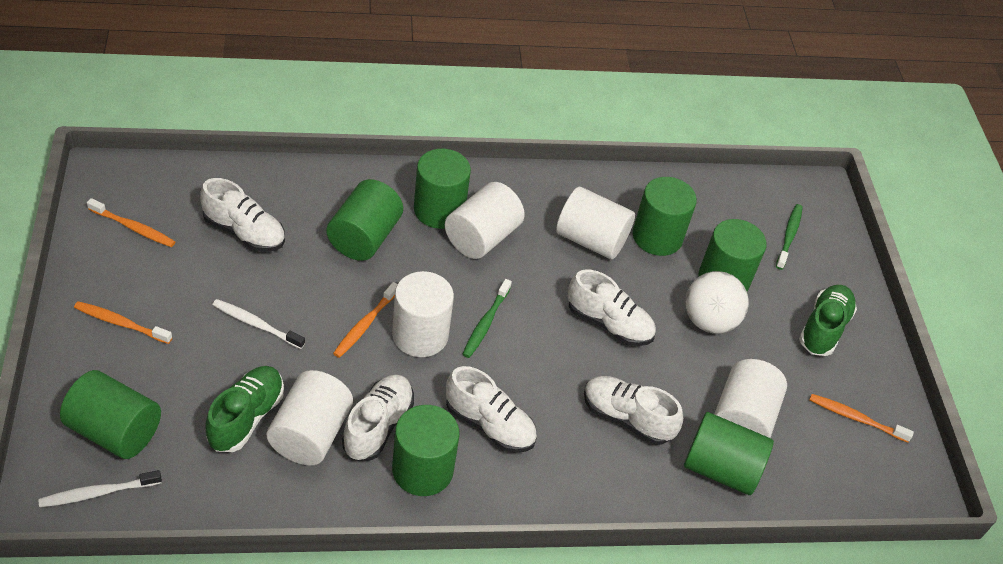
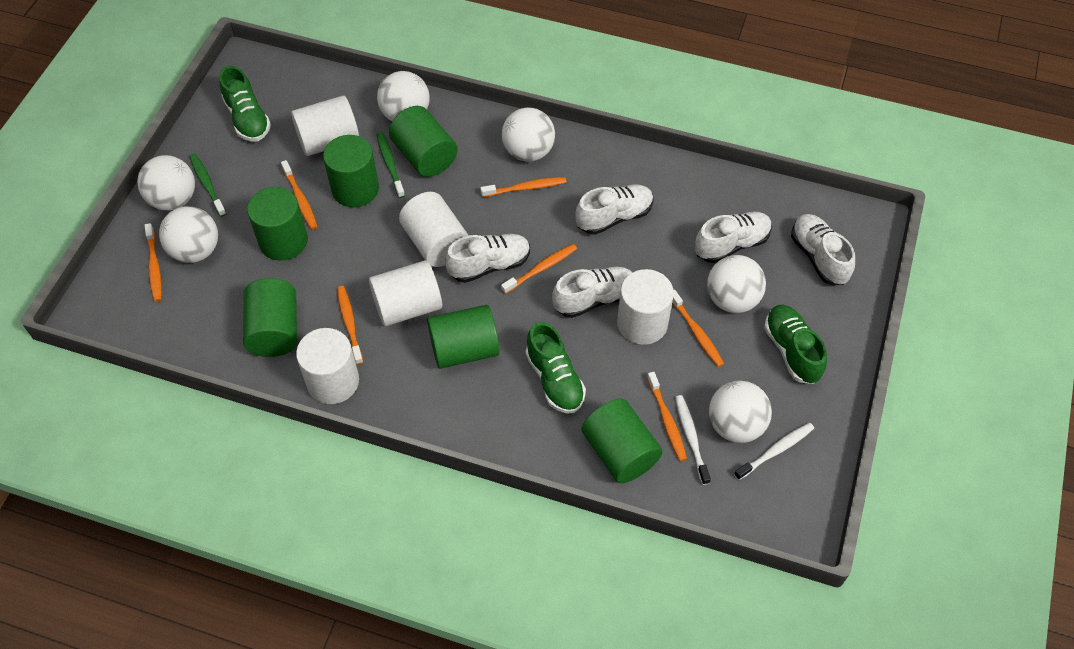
green cylinder: 7 -> 6
green shoe: 2 -> 3
orange toothbrush: 4 -> 7
white ball: 1 -> 6

